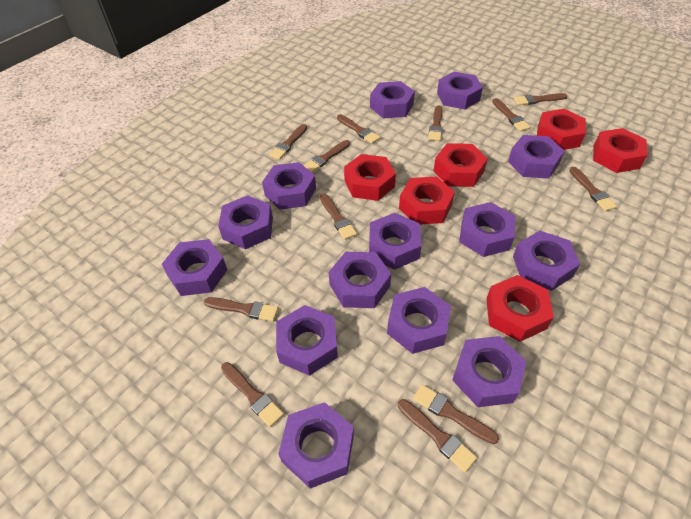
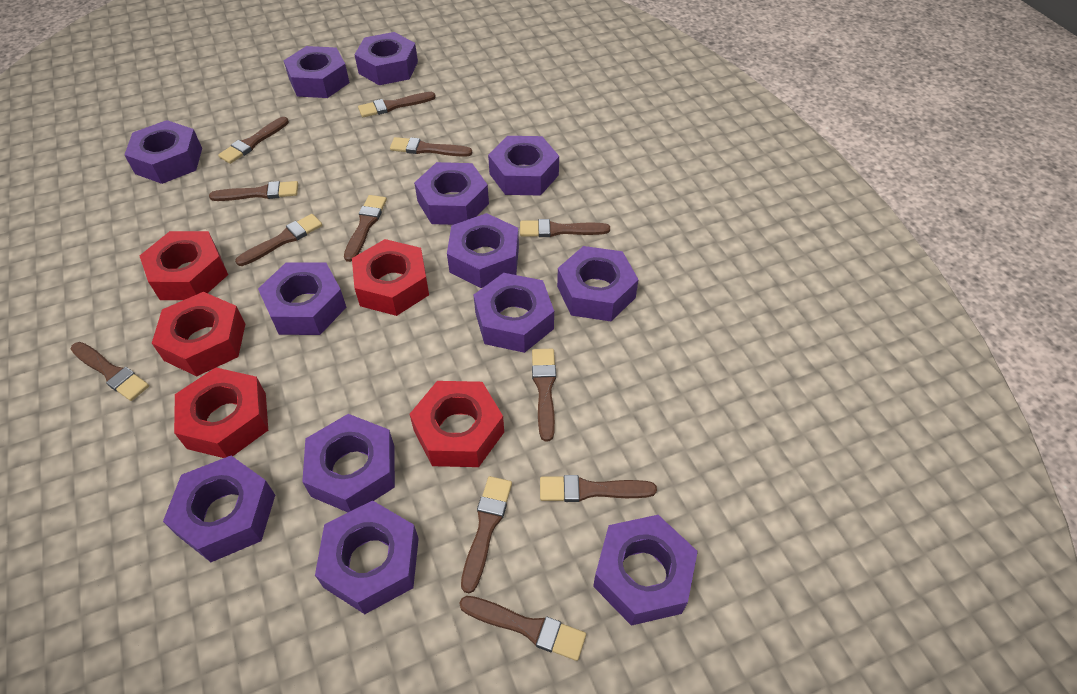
purple nut: 14 -> 13
red nut: 6 -> 5

